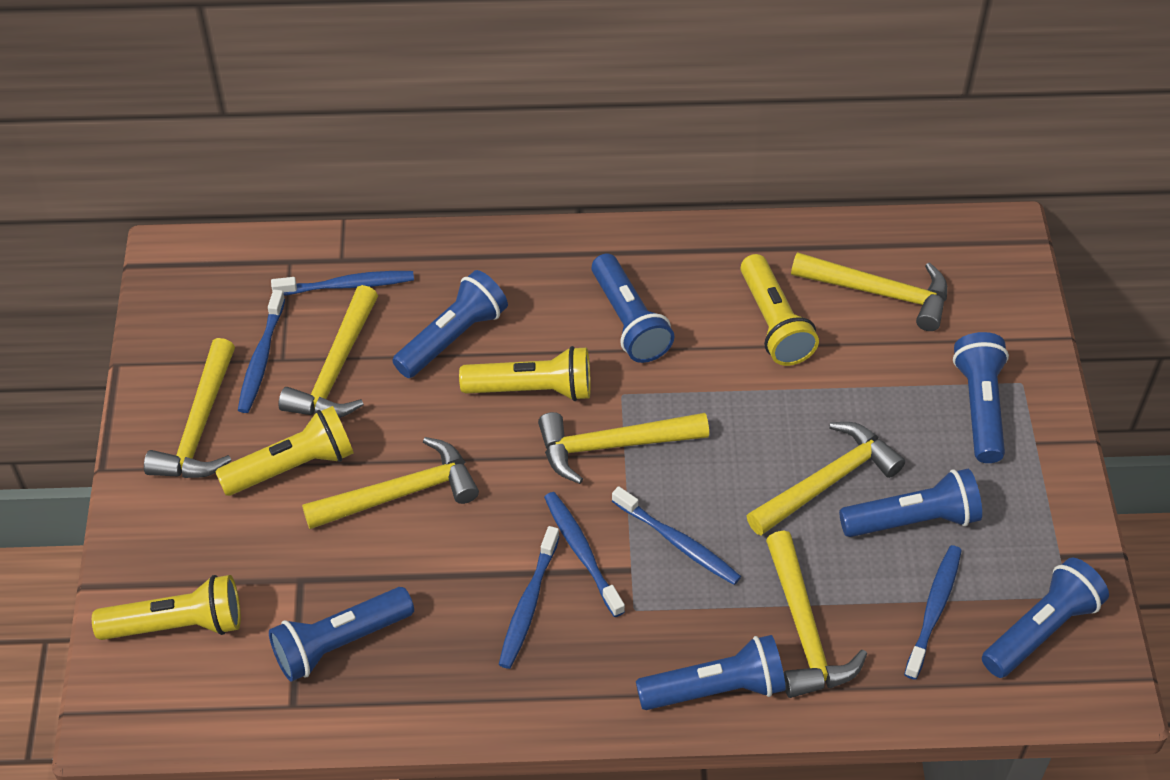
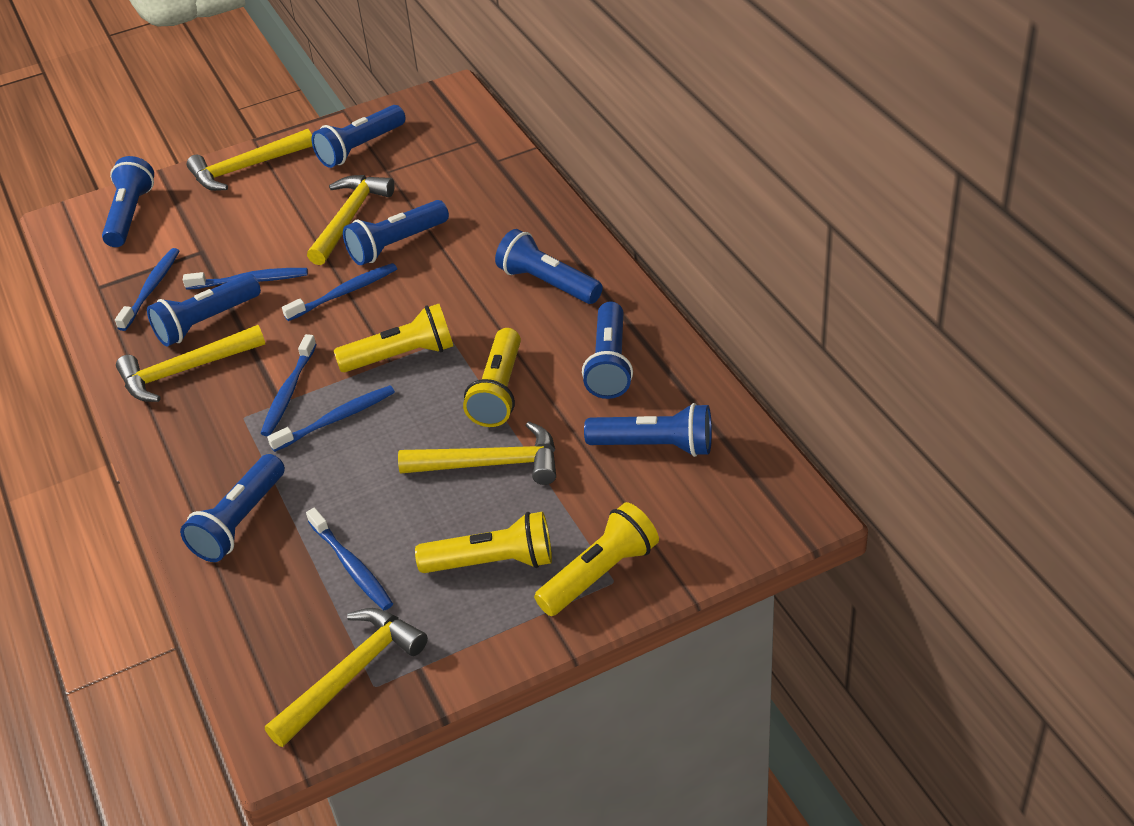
blue flashlight: 7 -> 8
yellow hammer: 7 -> 5

